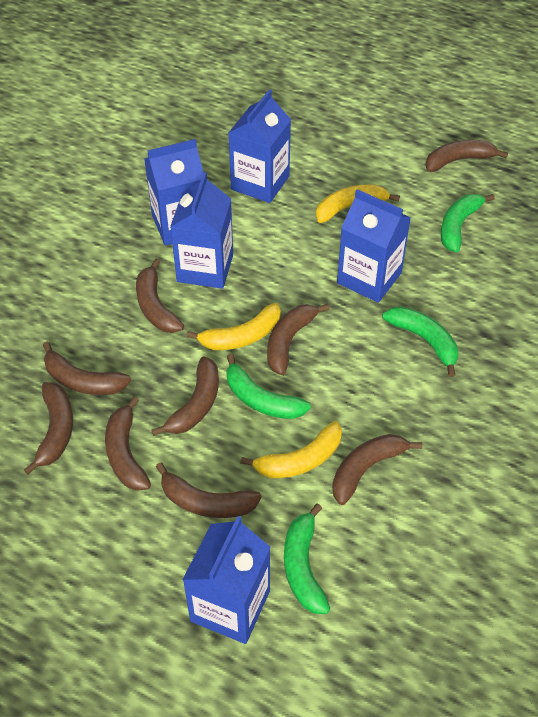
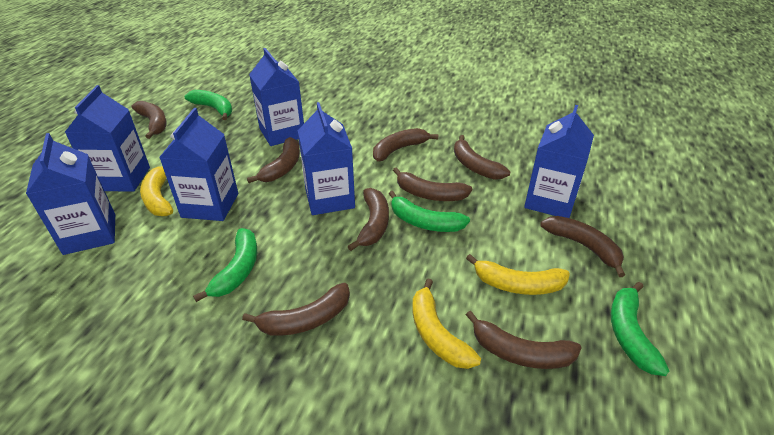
blue carton: 5 -> 6

